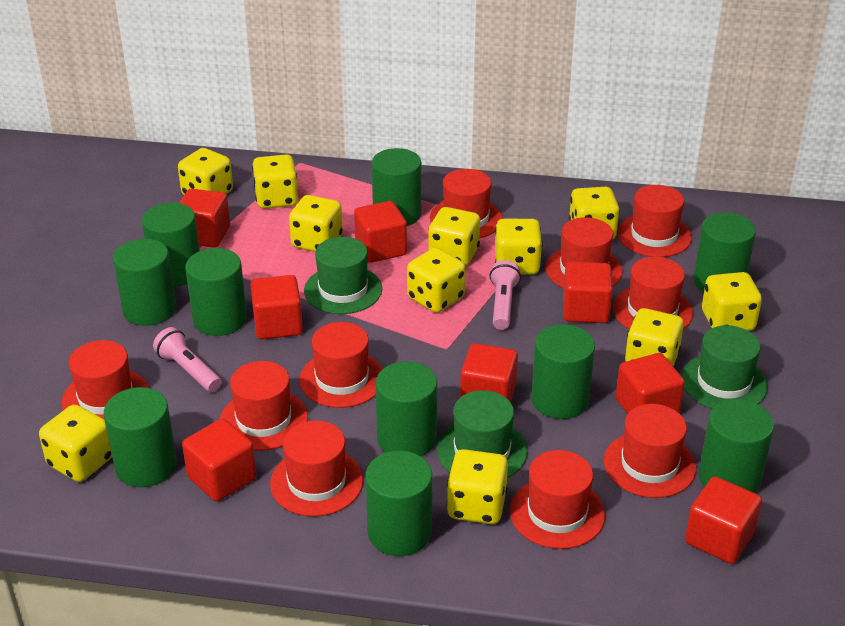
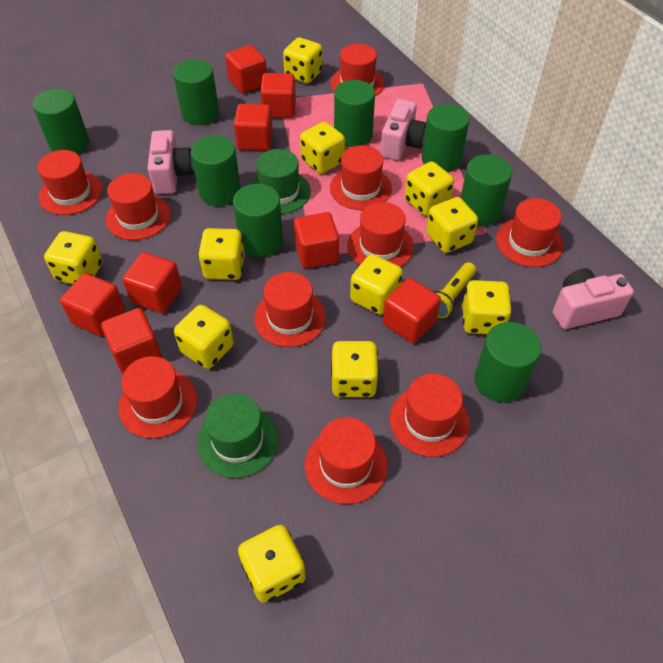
green cylinder: 10 -> 8
green hat: 3 -> 2
pink camera: 0 -> 3
pink flashlight: 2 -> 0
yellow flashlight: 0 -> 1

